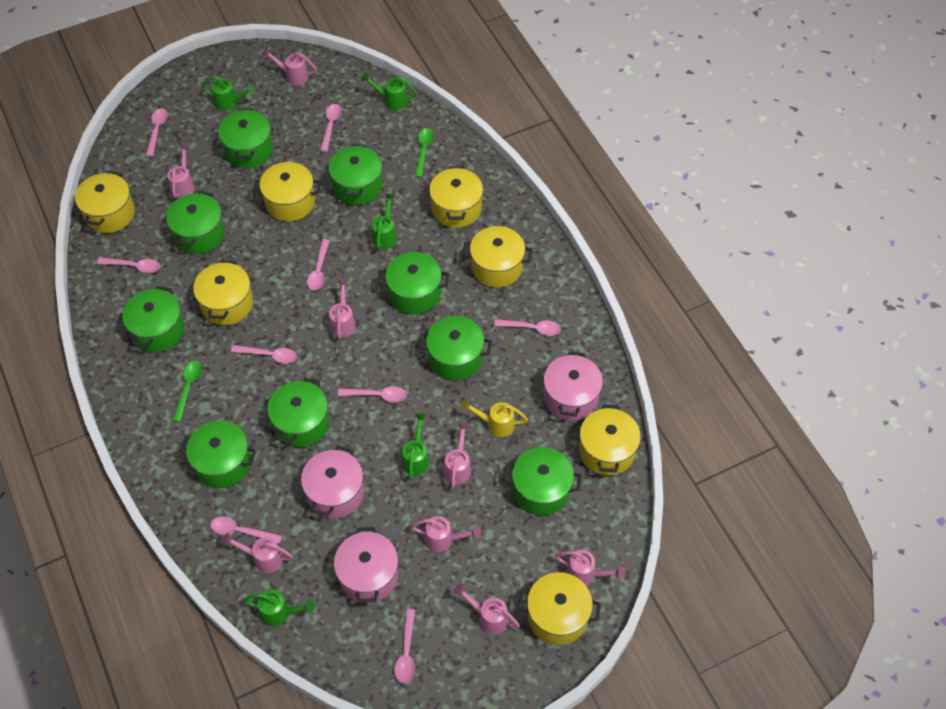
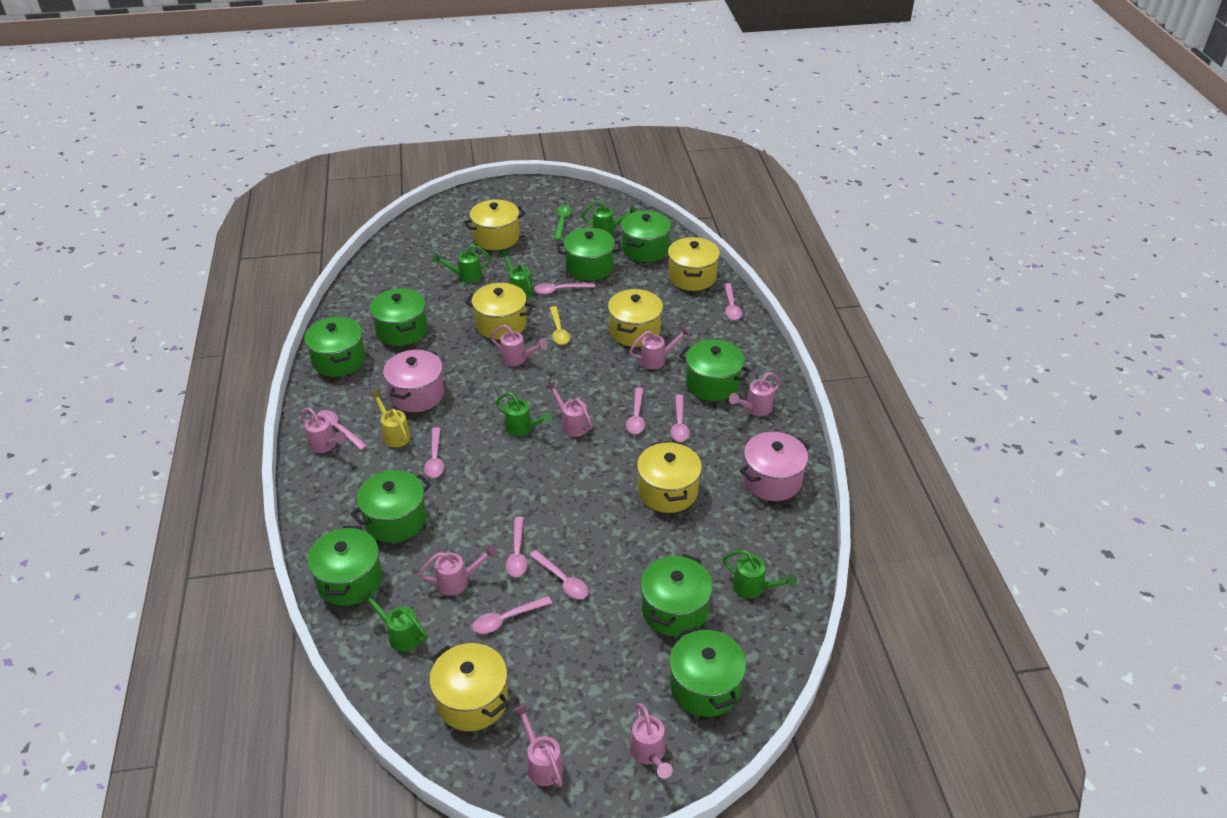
green spoon: 2 -> 1
green watering can: 5 -> 6
pink pot: 3 -> 2
yellow pot: 7 -> 6
yellow spoon: 0 -> 1

